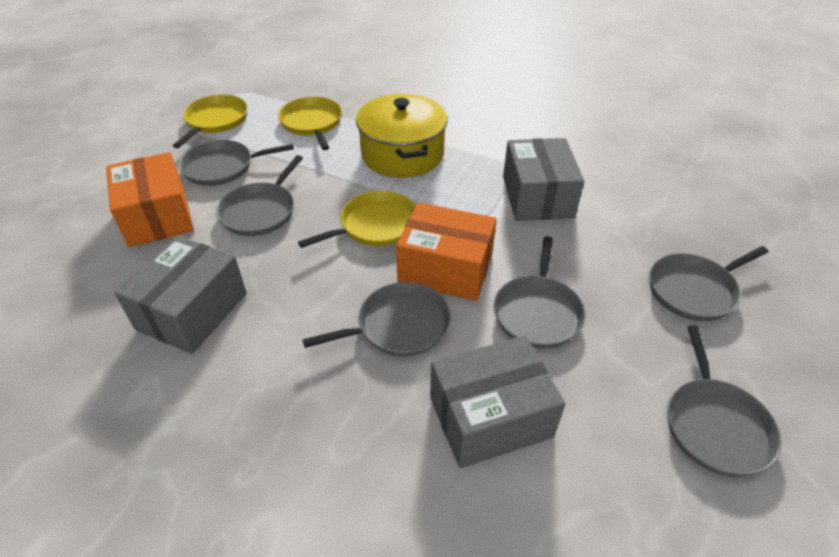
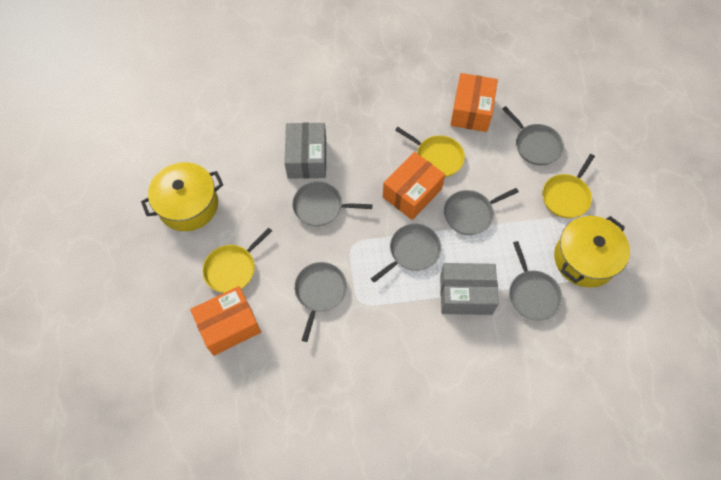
grey box: 3 -> 2
orange box: 2 -> 3
yellow pot: 1 -> 2

